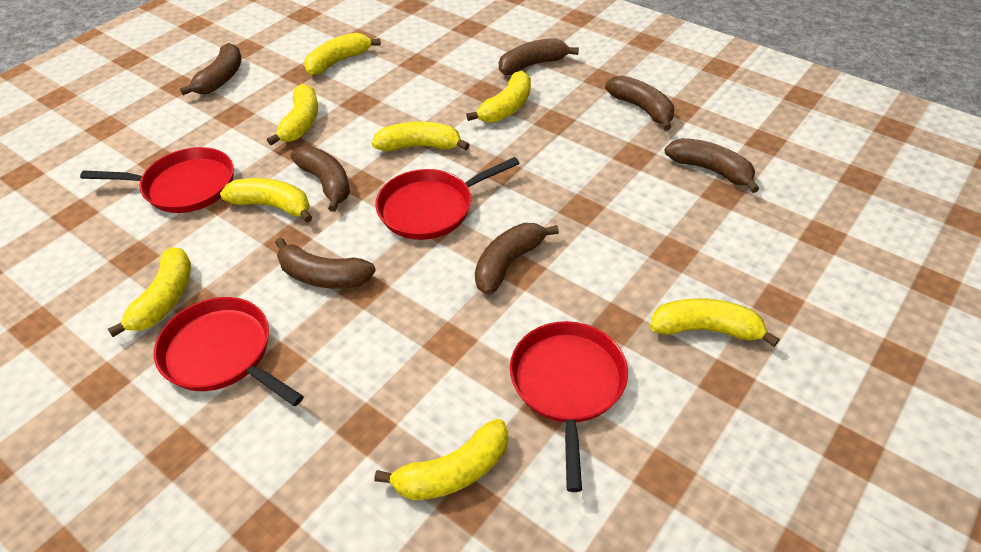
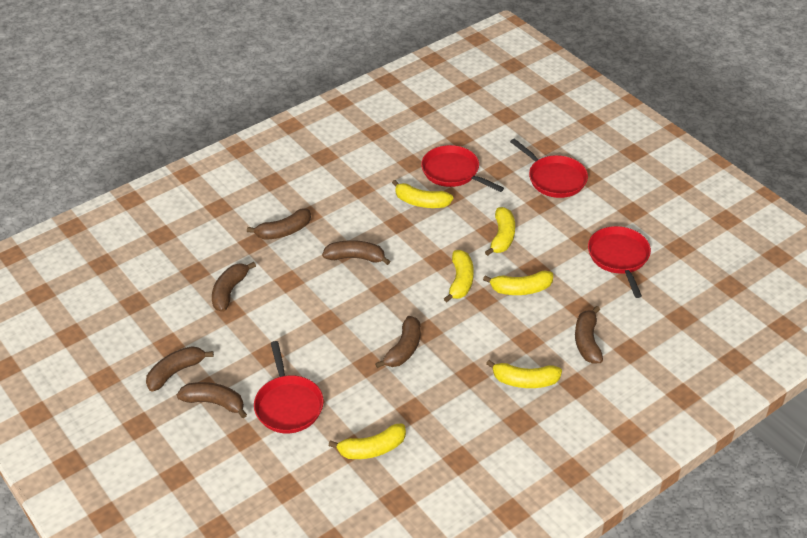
yellow banana: 8 -> 6

